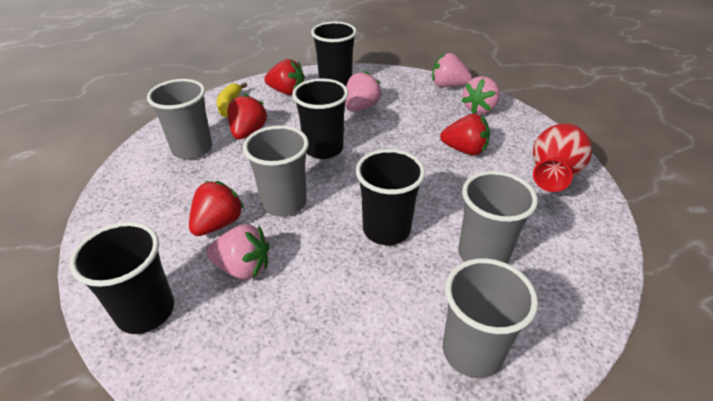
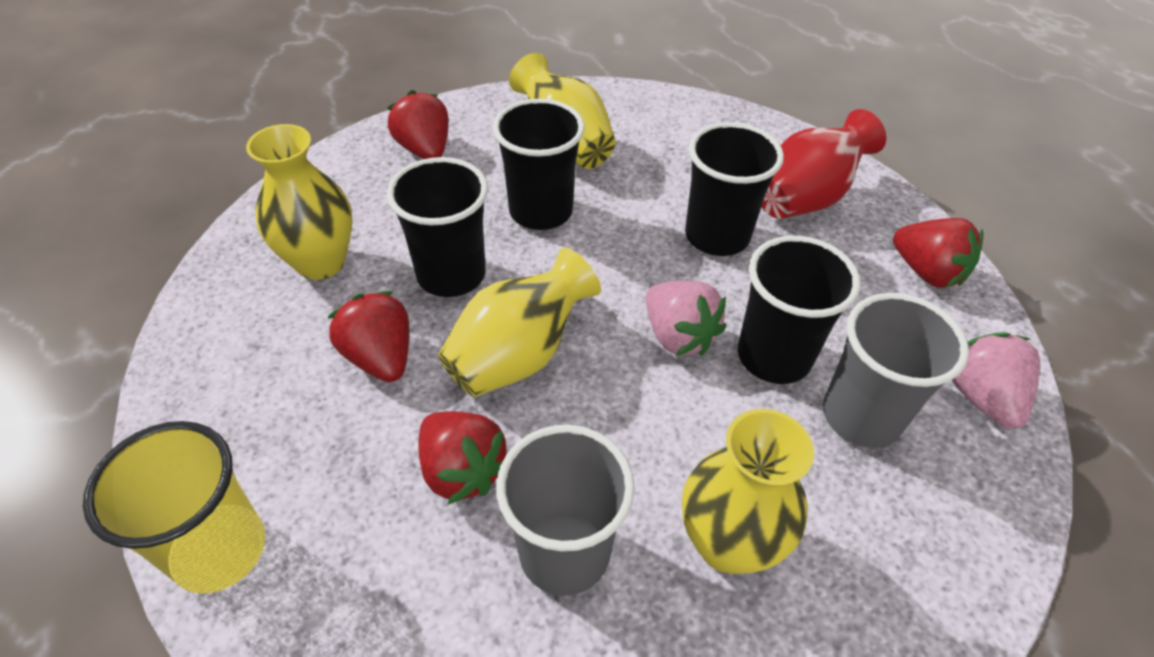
grey cup: 4 -> 2
pink strawberry: 4 -> 2
yellow banana: 1 -> 0
yellow cup: 0 -> 1
yellow vase: 0 -> 4

